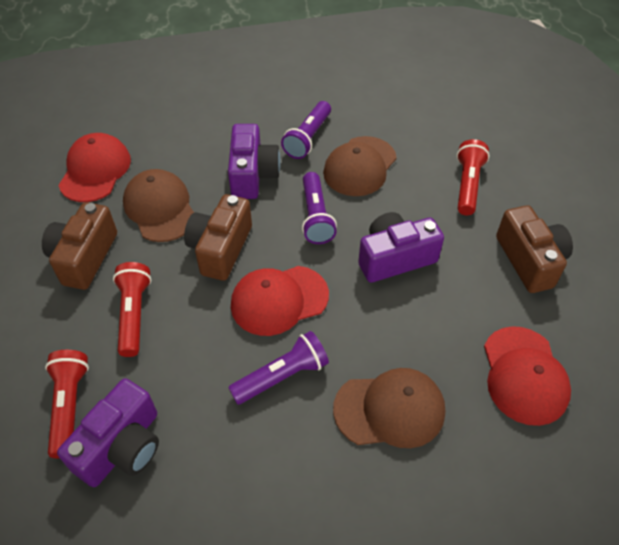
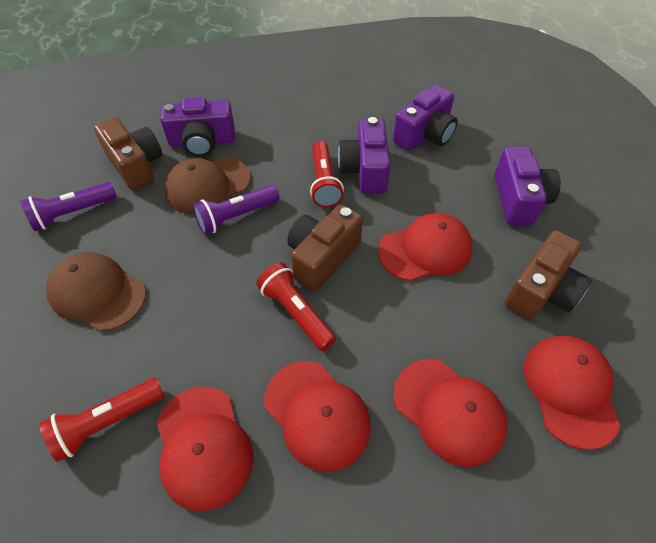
brown cap: 3 -> 2
purple camera: 3 -> 4
purple flashlight: 3 -> 2
red cap: 3 -> 5

